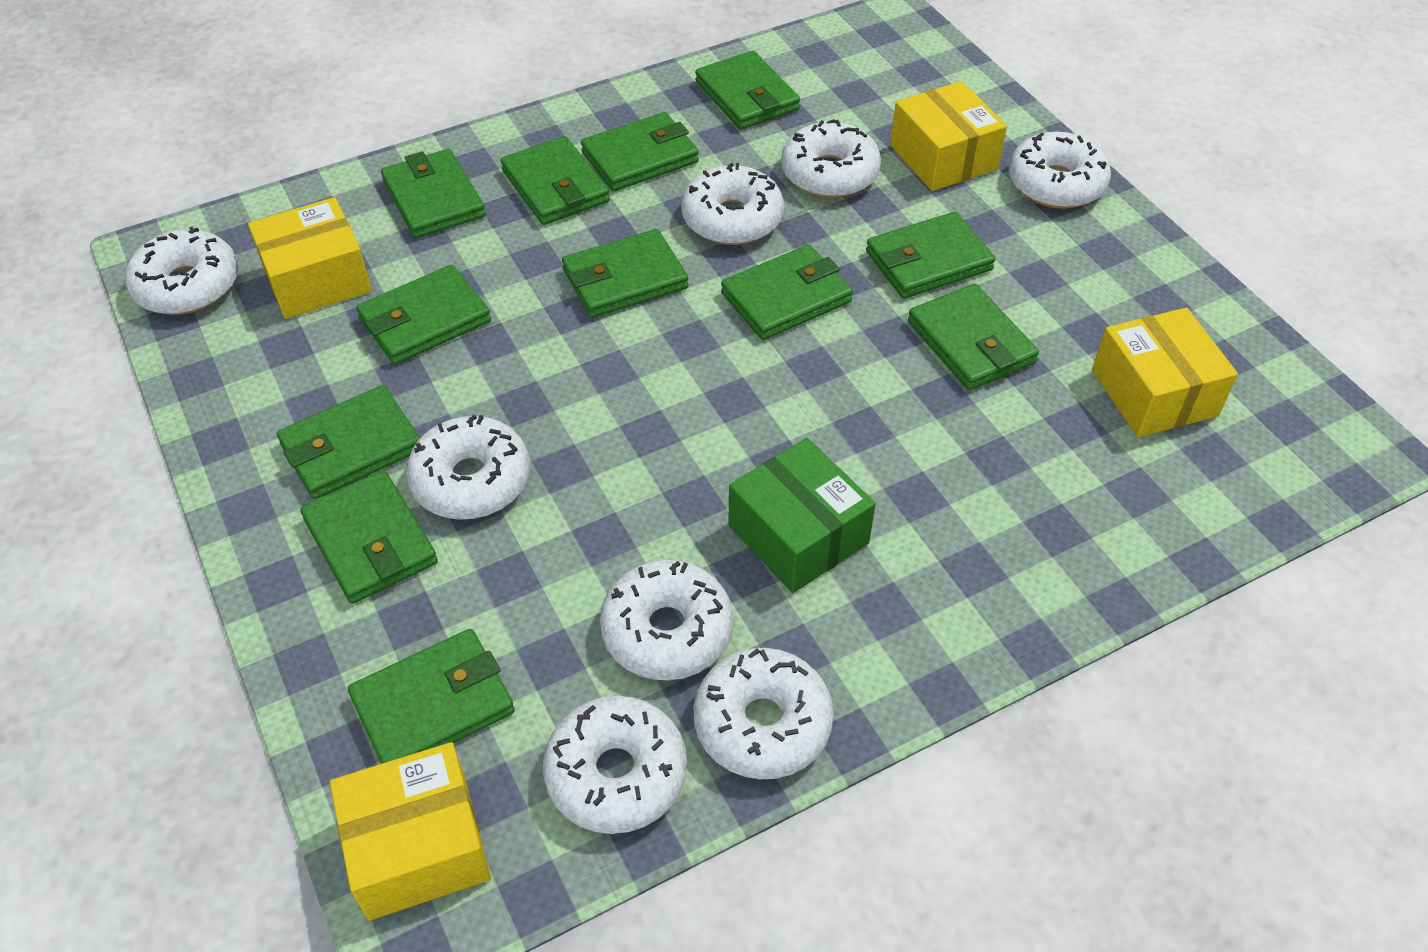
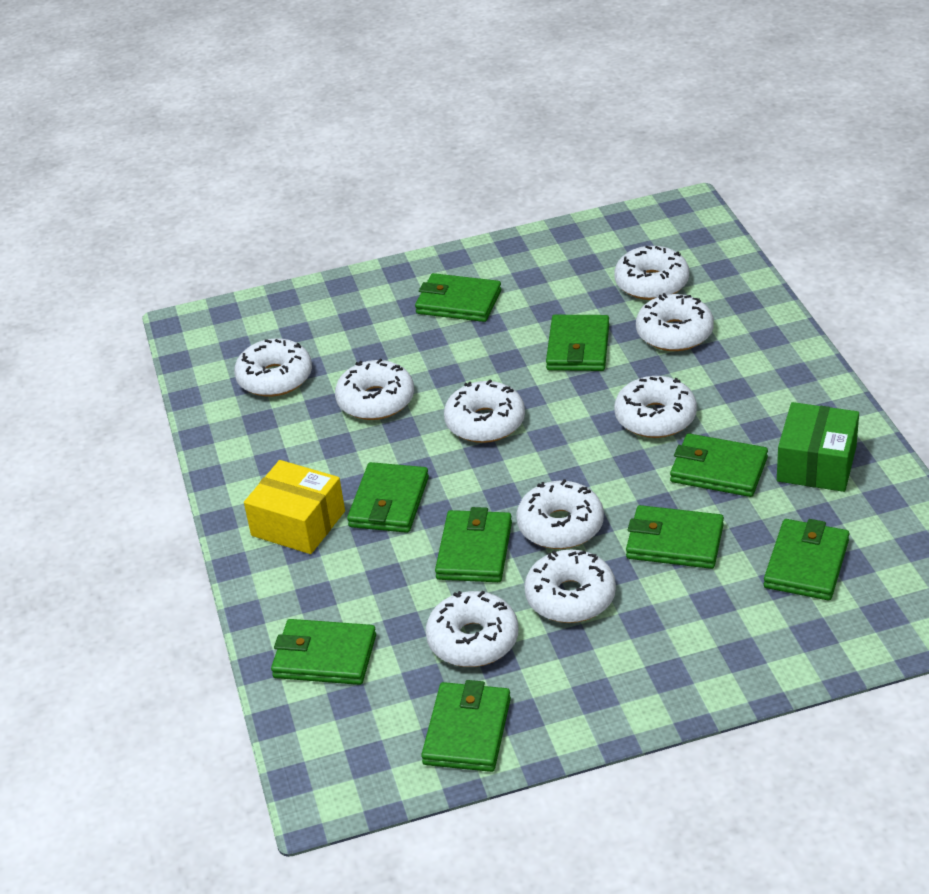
green wallet: 12 -> 9
white donut: 8 -> 9
yellow box: 4 -> 1

